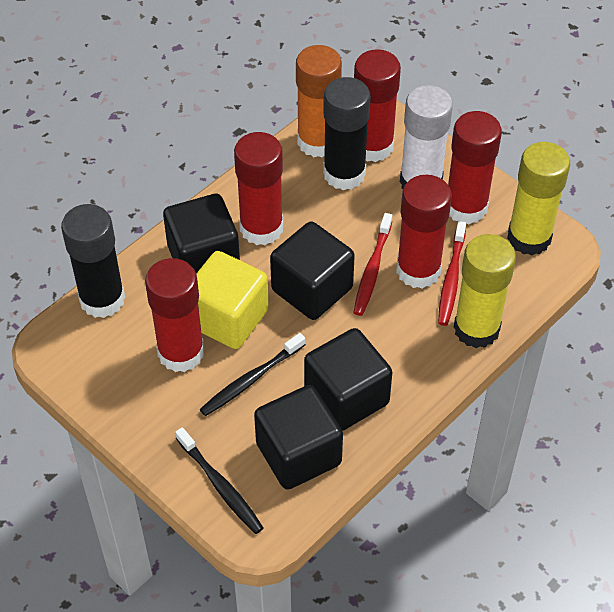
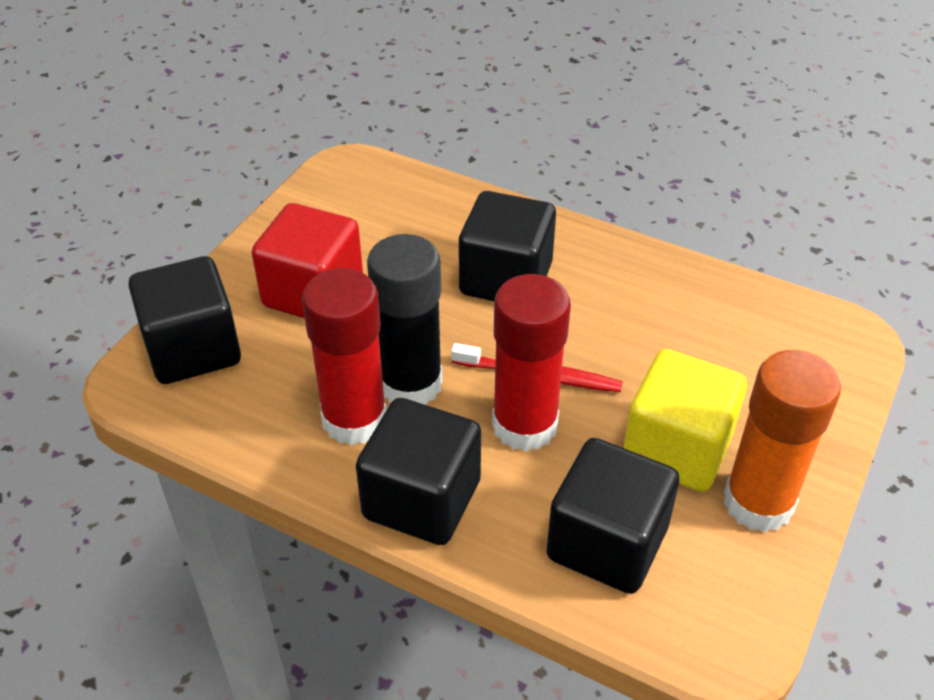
black glue stick: 2 -> 1
black toothbrush: 2 -> 0
red cube: 0 -> 1
red glue stick: 5 -> 2
red toothbrush: 2 -> 1
white glue stick: 1 -> 0
yellow glue stick: 2 -> 0

